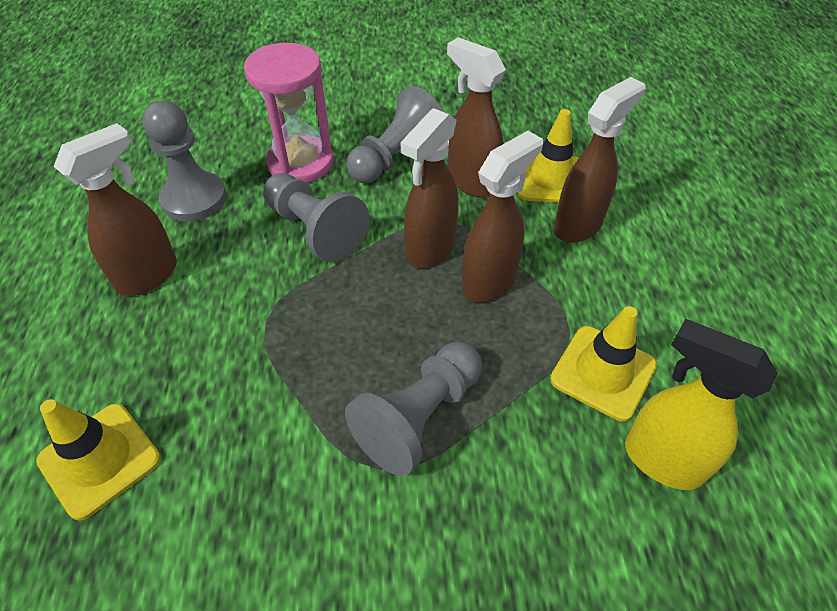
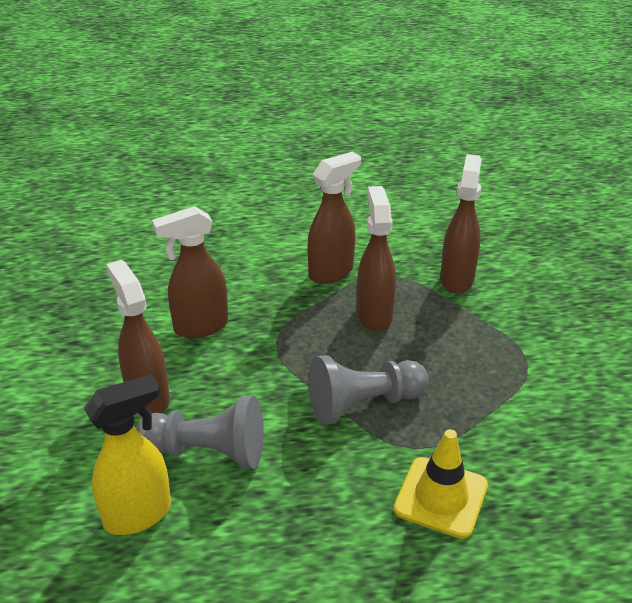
grey pawn: 4 -> 2
pink hourglass: 1 -> 0
yellow traffic cone: 3 -> 1

